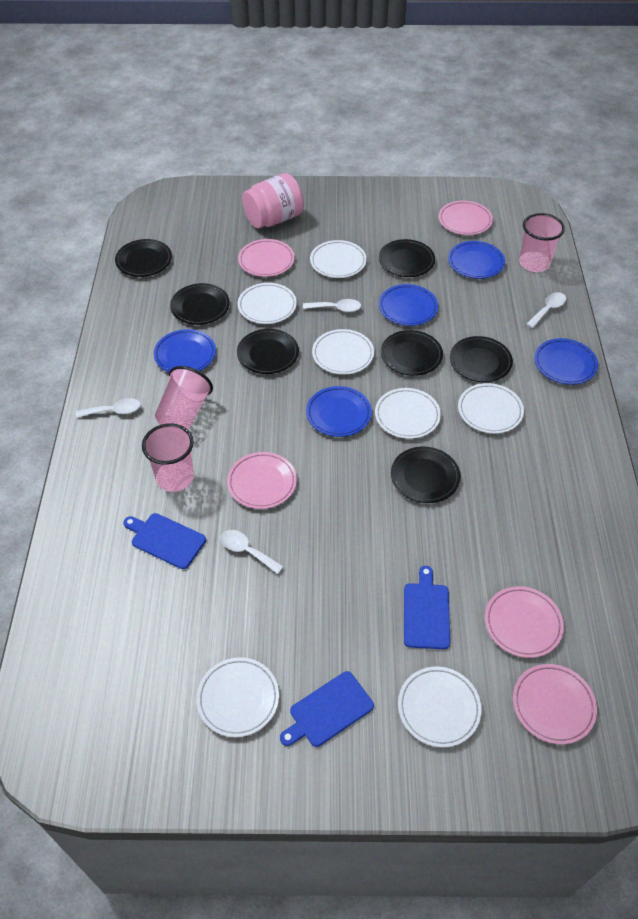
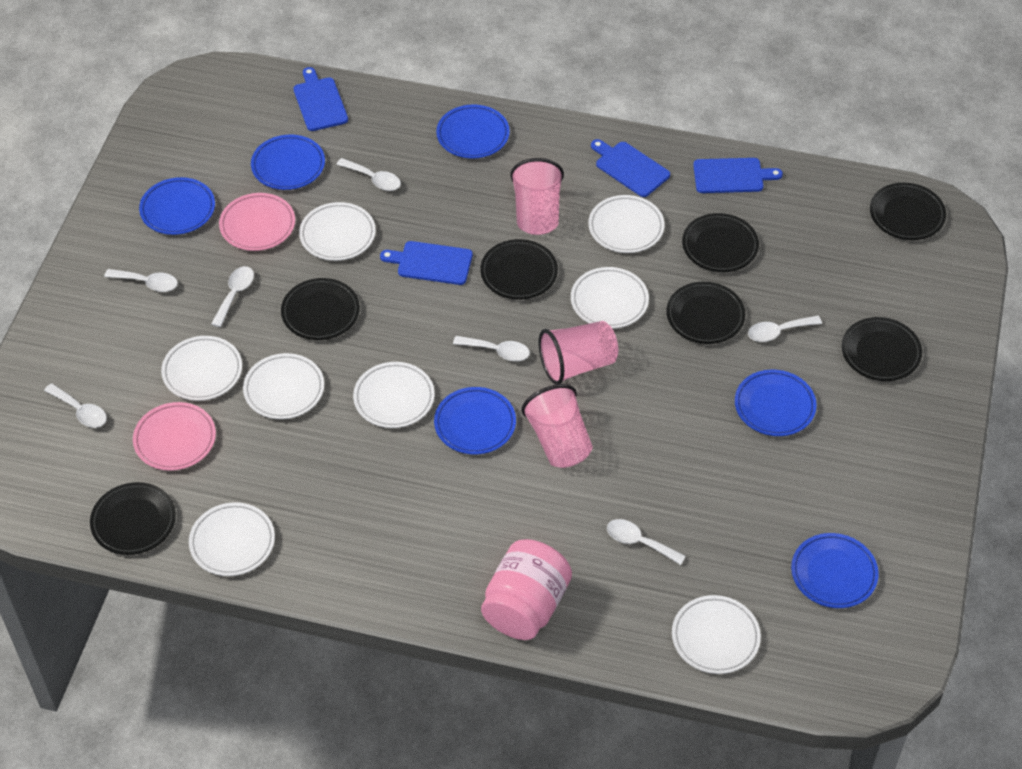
blue cutting board: 3 -> 4
blue plate: 5 -> 6
pink plate: 5 -> 2
white plate: 7 -> 8
white spoon: 4 -> 7

